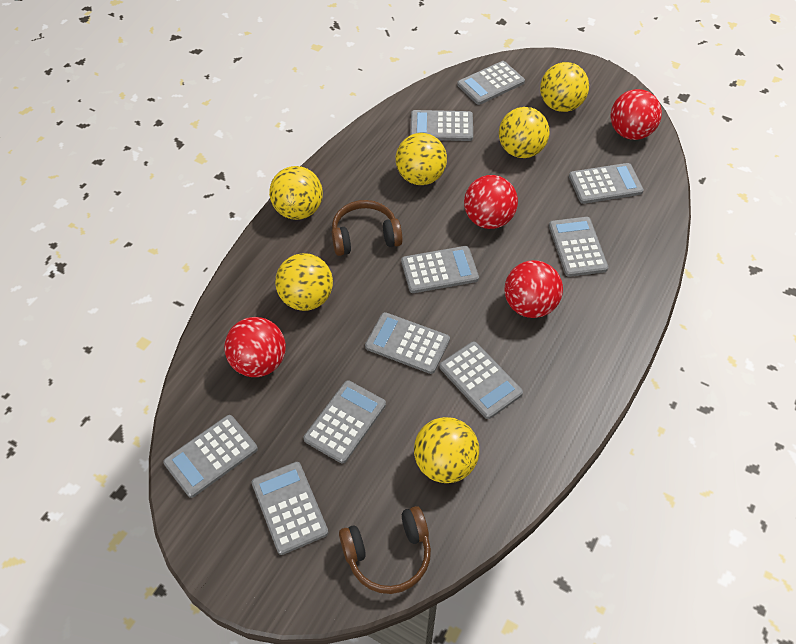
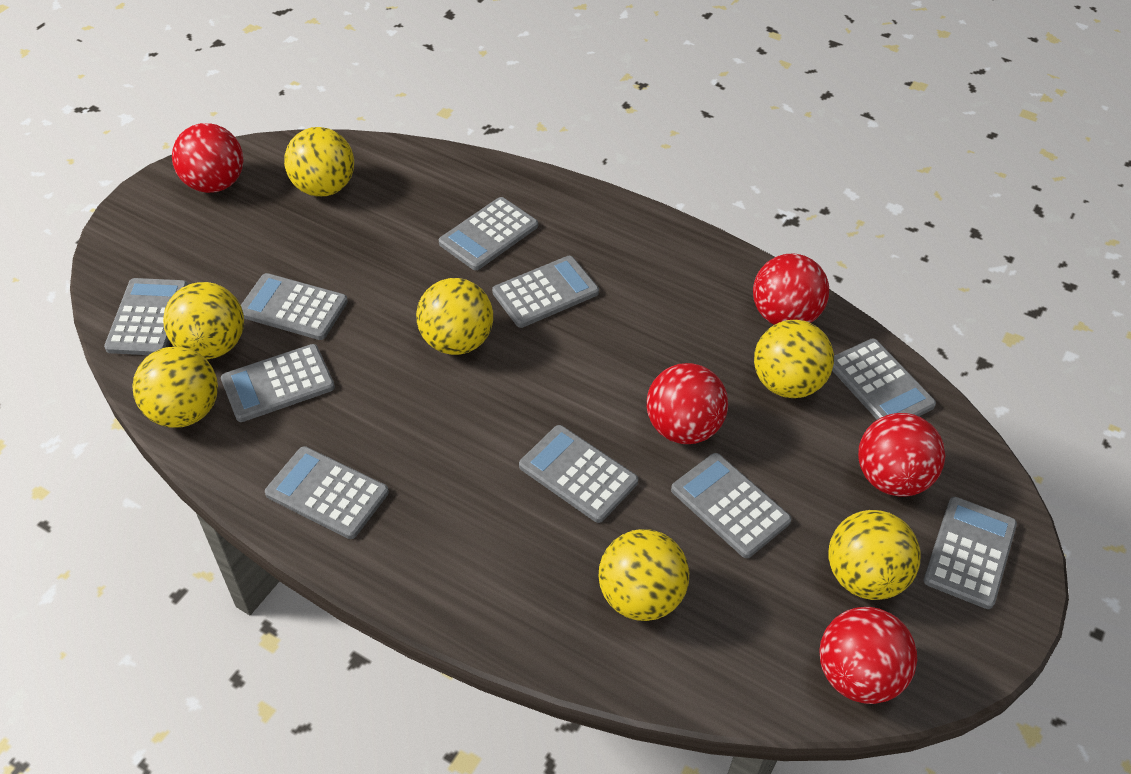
brown headphones: 2 -> 0
red ball: 4 -> 5
yellow ball: 6 -> 7

